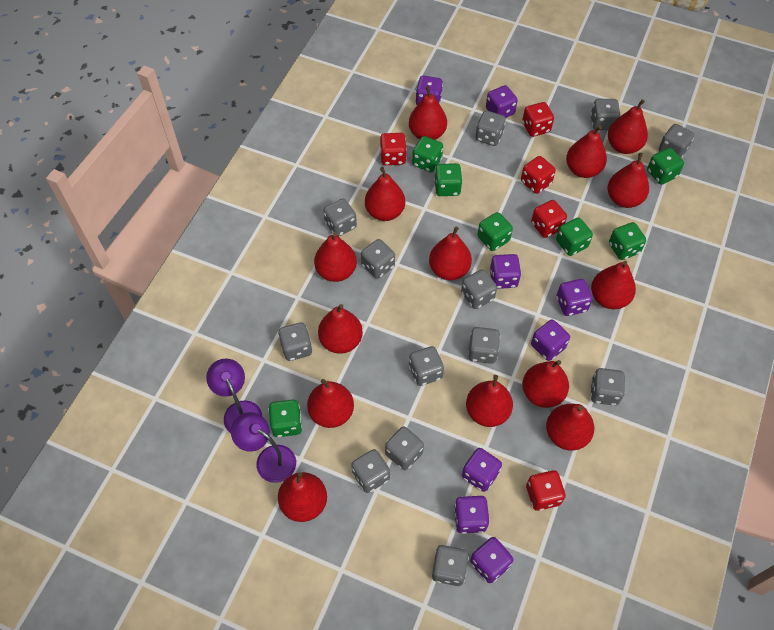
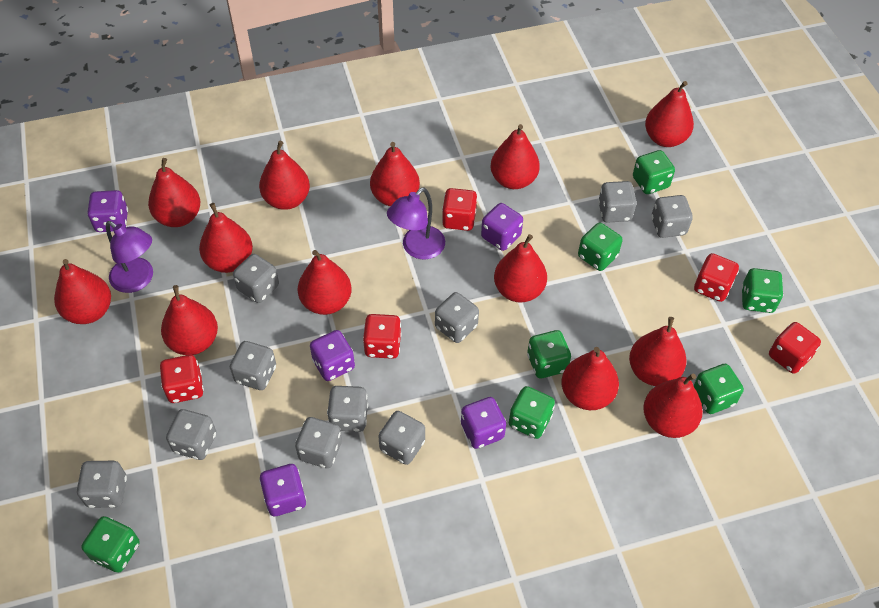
grey dice: 13 -> 10
purple dice: 8 -> 5
red pear: 14 -> 13

